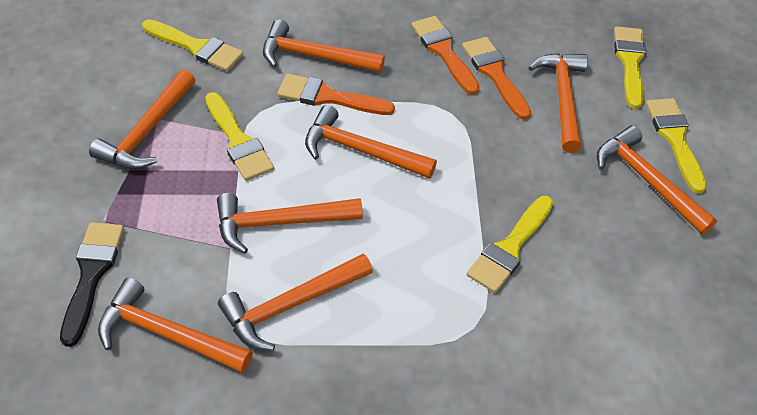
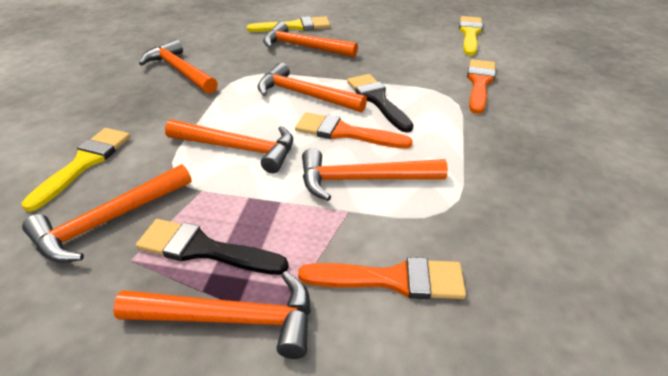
black brush: 1 -> 2
orange hammer: 8 -> 7
yellow brush: 5 -> 3

